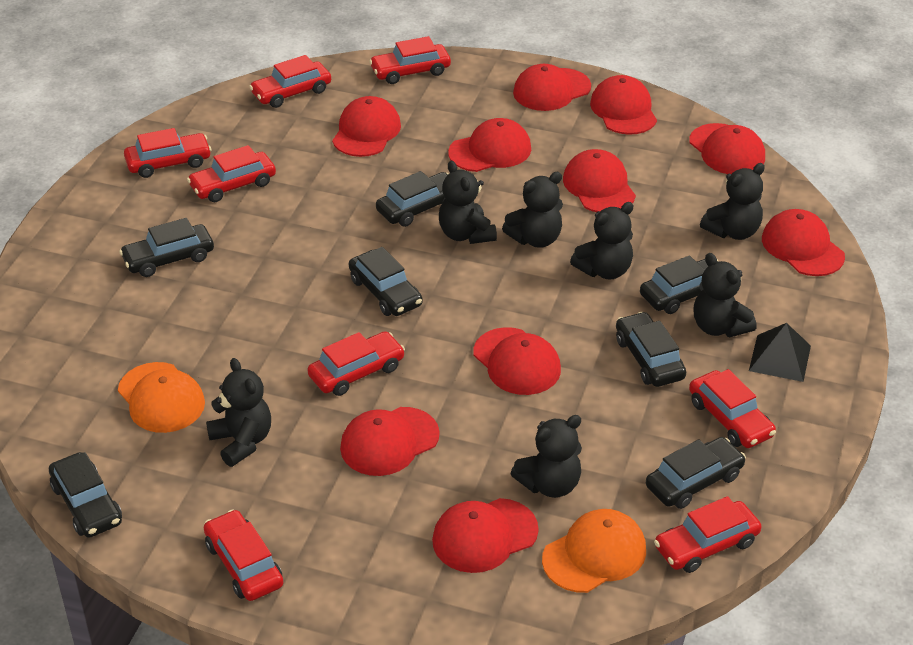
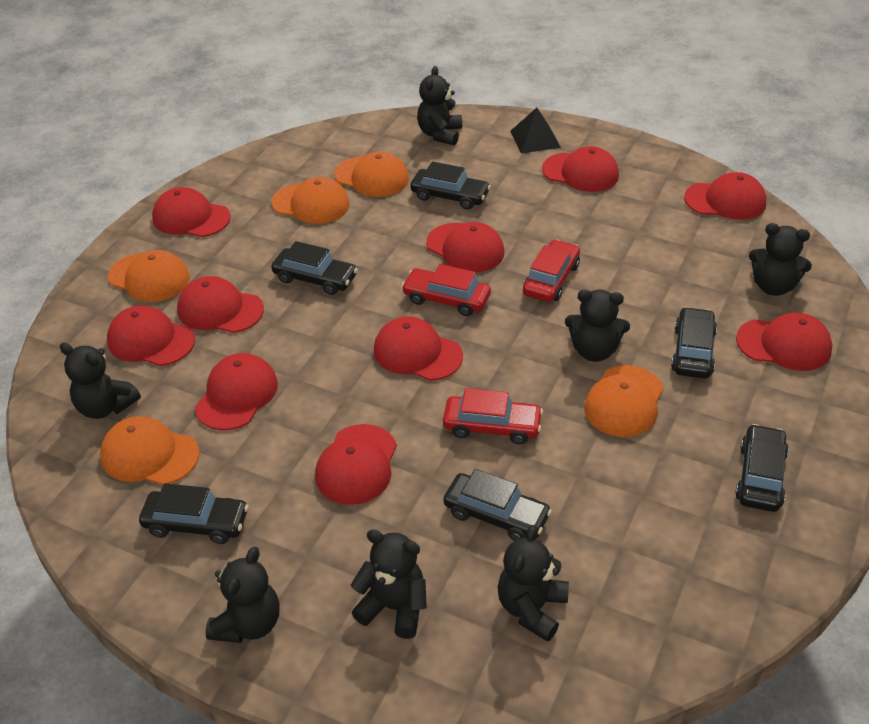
black car: 7 -> 6
orange cap: 2 -> 5
red car: 8 -> 3

